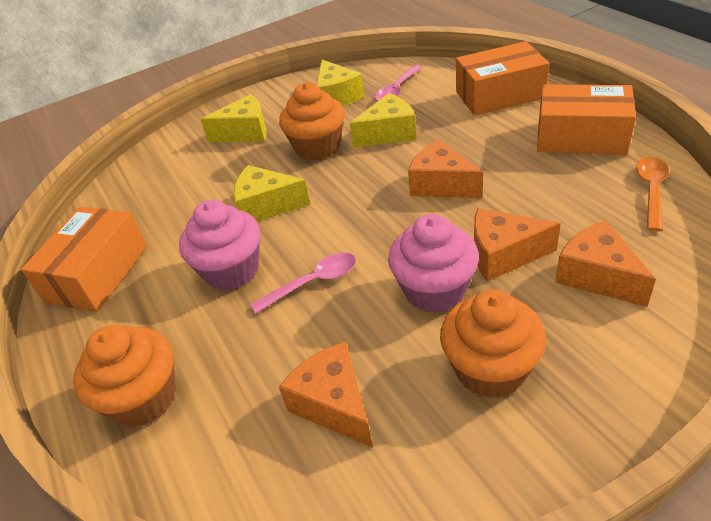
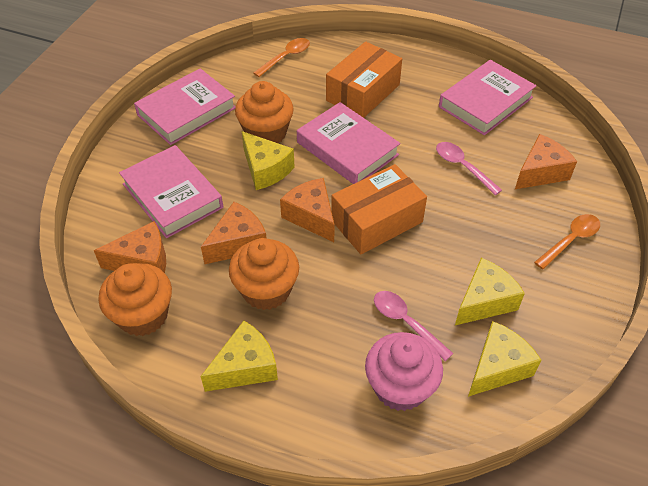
orange box: 3 -> 2
orange spoon: 1 -> 2
pink book: 0 -> 4
pink cupcake: 2 -> 1

